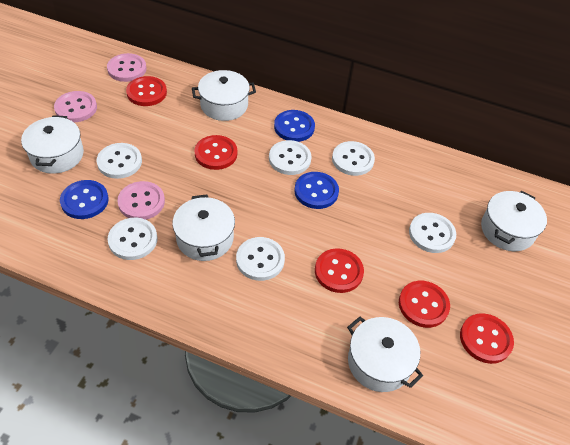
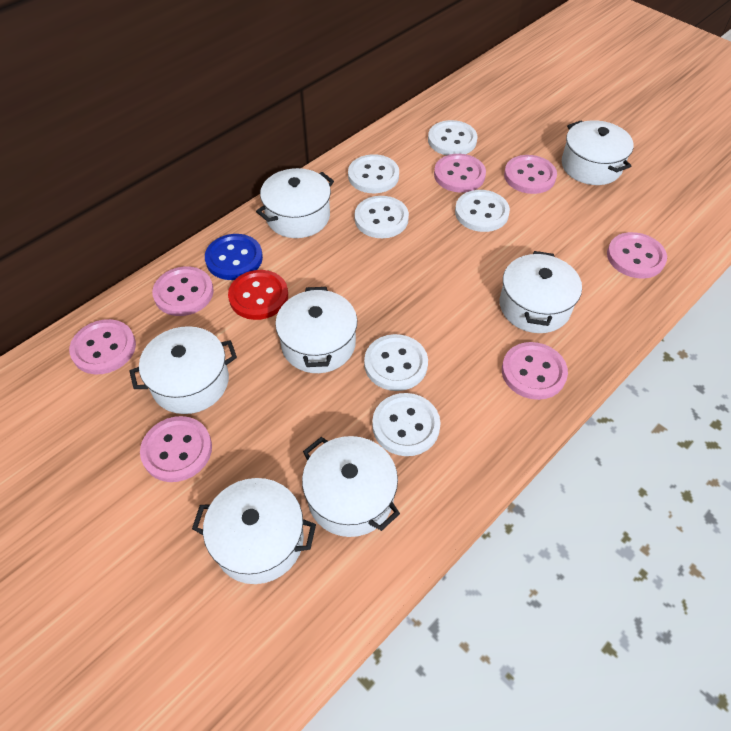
blue button: 3 -> 1
pink button: 3 -> 7
red button: 5 -> 1
white pot: 5 -> 7

